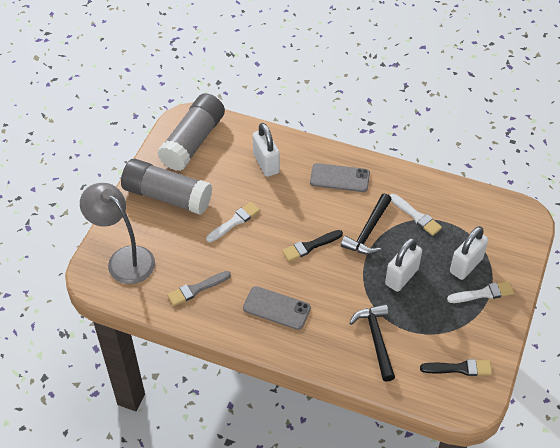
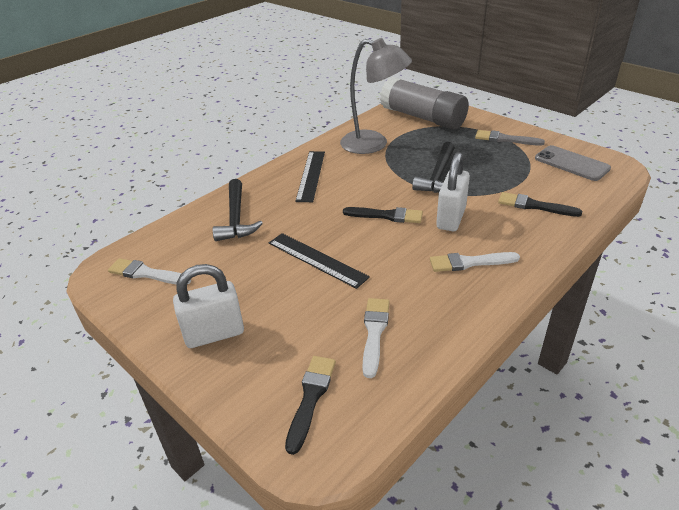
black brush: 2 -> 3
black ruler: 0 -> 2
grey glue stick: 2 -> 1
grey phone: 2 -> 1
white padlock: 3 -> 2

